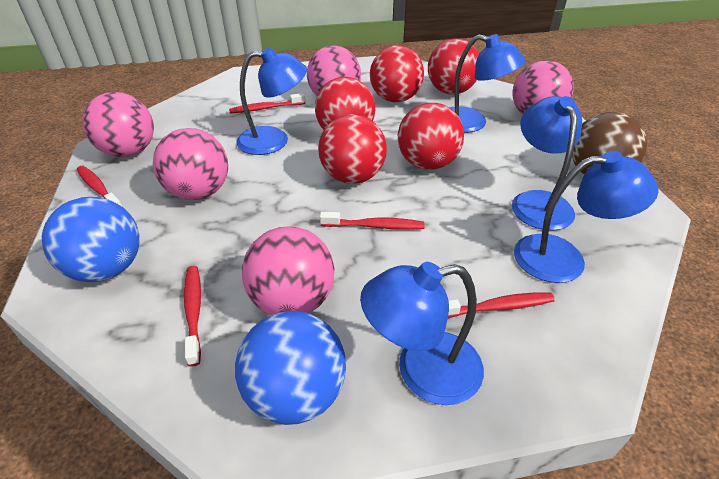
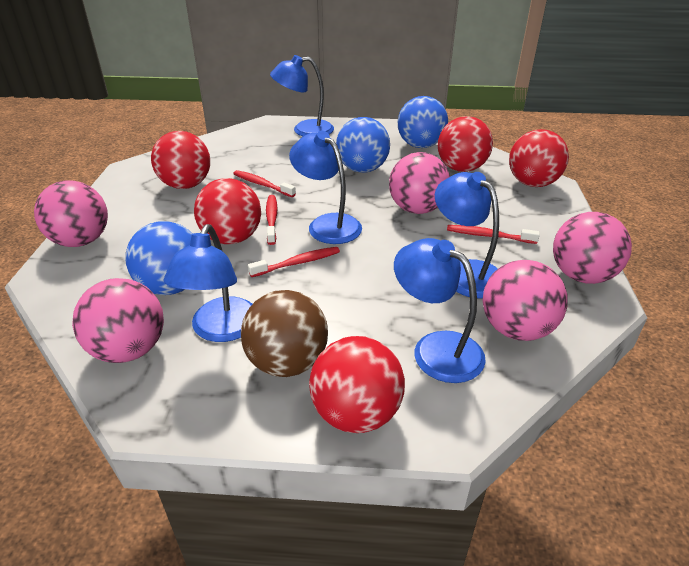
blue ball: 2 -> 3
red toothbrush: 5 -> 4

